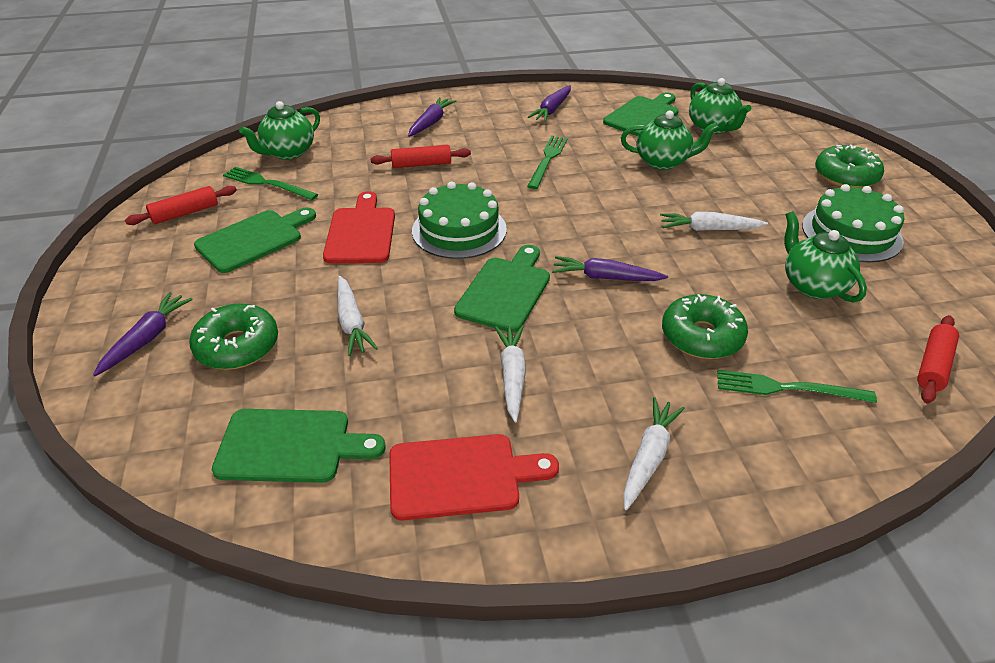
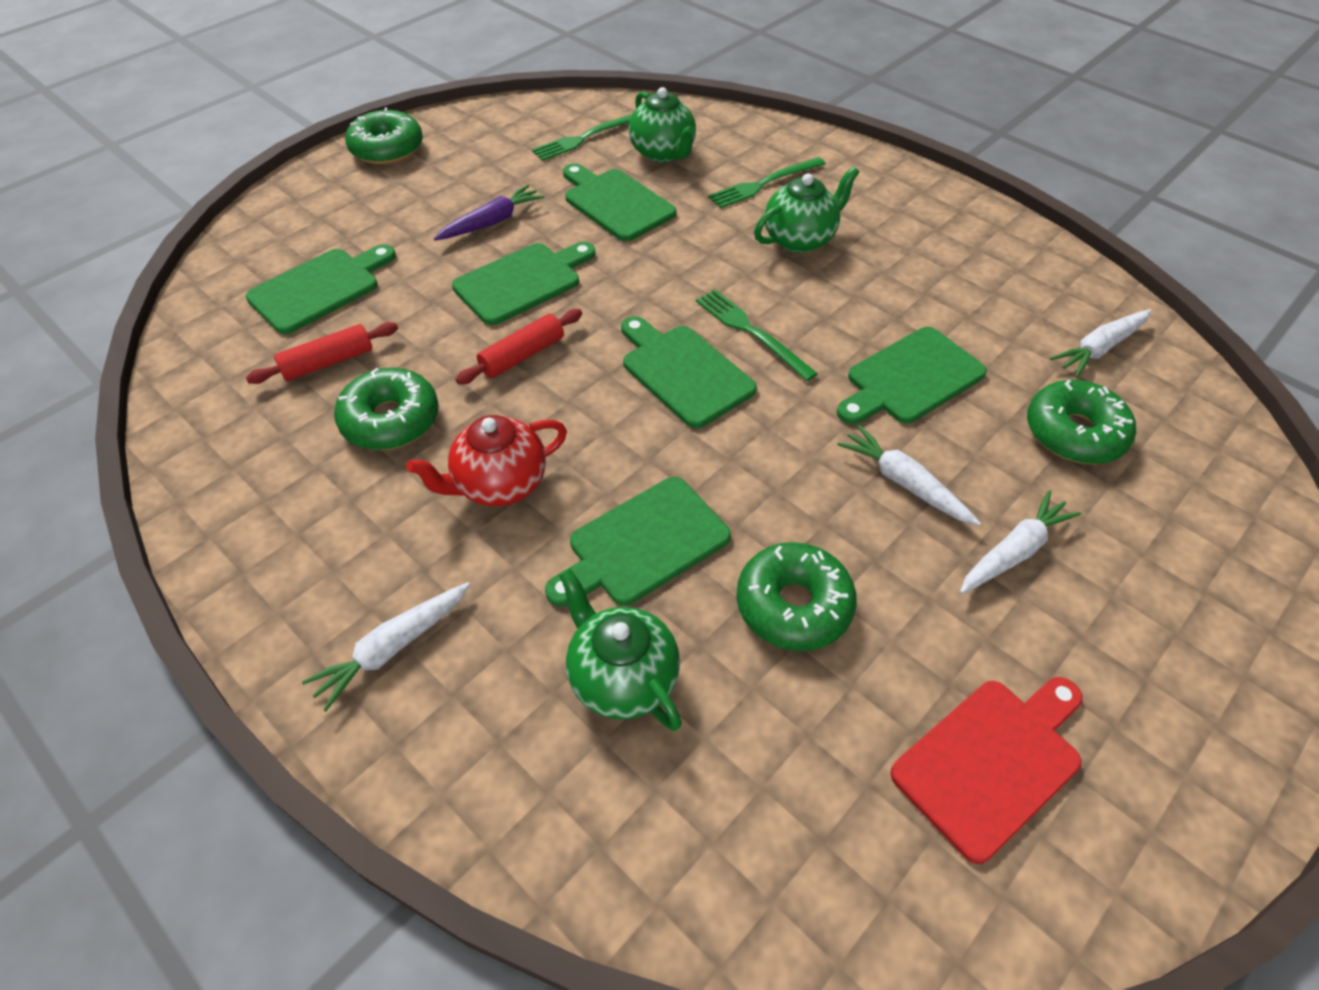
green cake: 2 -> 0
green cutting board: 4 -> 6
green donut: 3 -> 4
green teapot: 4 -> 3
purple carrot: 4 -> 1
red cutting board: 2 -> 1
red rolling pin: 3 -> 2
red teapot: 0 -> 1

